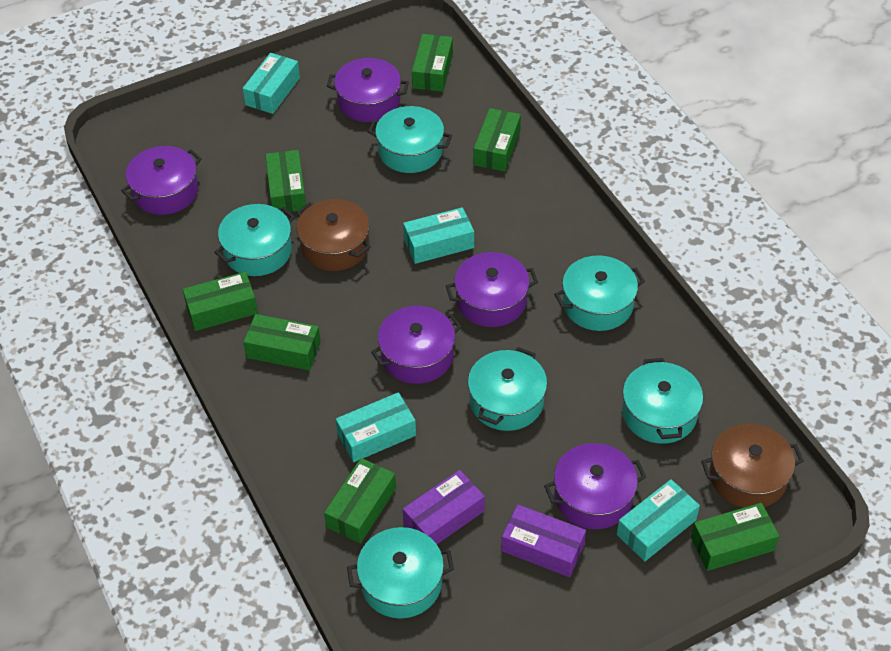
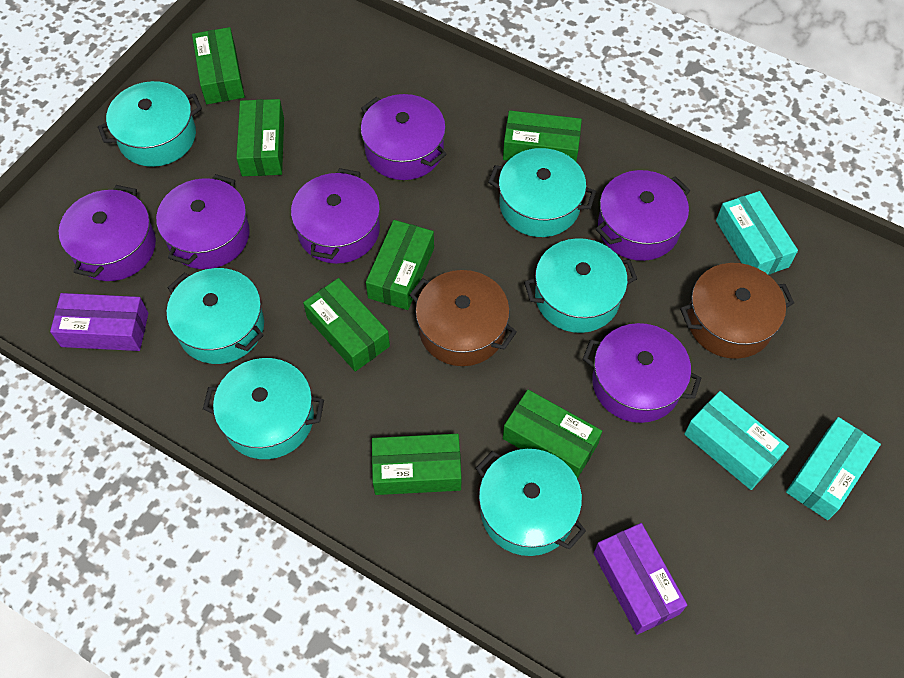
purple pot: 5 -> 6
turquoise box: 4 -> 3

